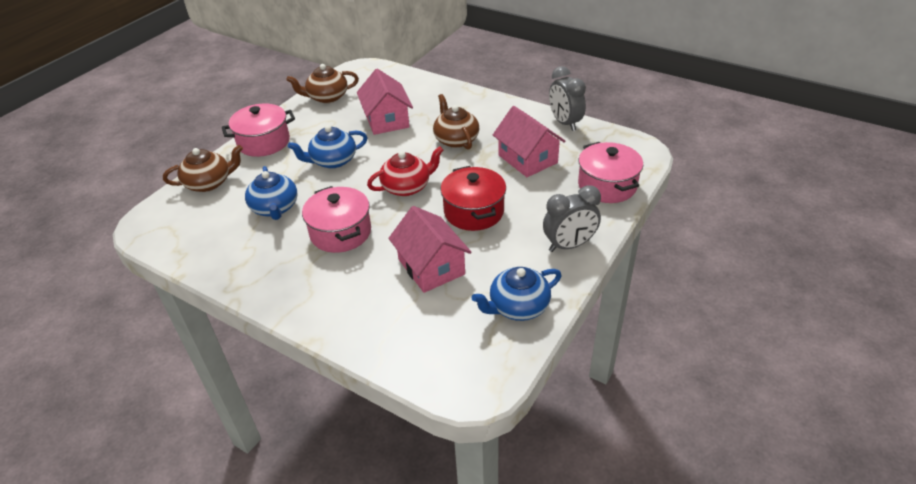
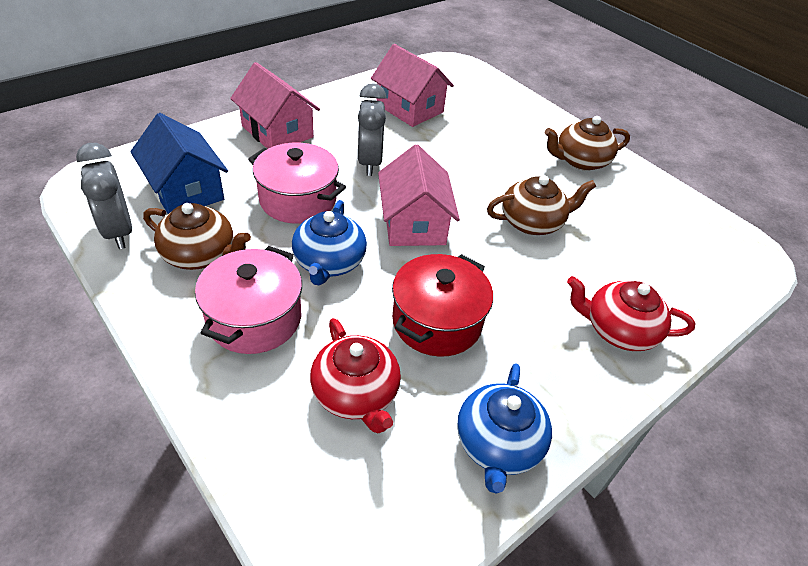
blue house: 0 -> 1
blue teapot: 3 -> 2
pink pot: 3 -> 2
red teapot: 1 -> 2

